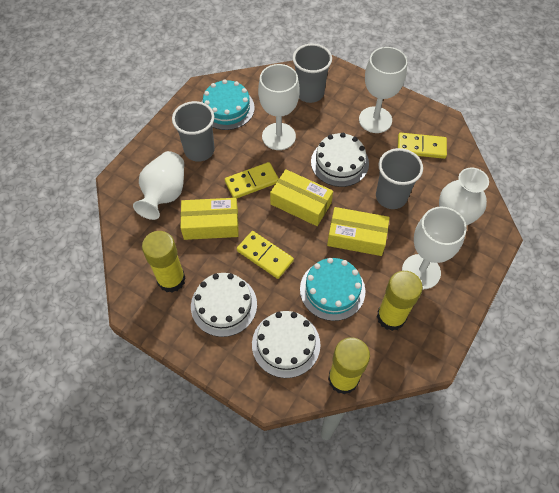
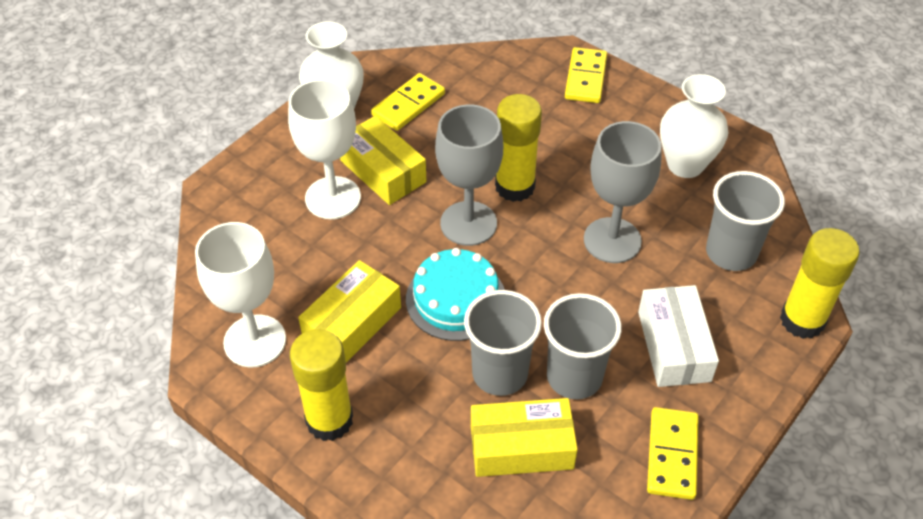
grey goblet: 0 -> 2
turquoise cake: 2 -> 1
white box: 0 -> 1
white cake: 3 -> 0
white goblet: 3 -> 2

